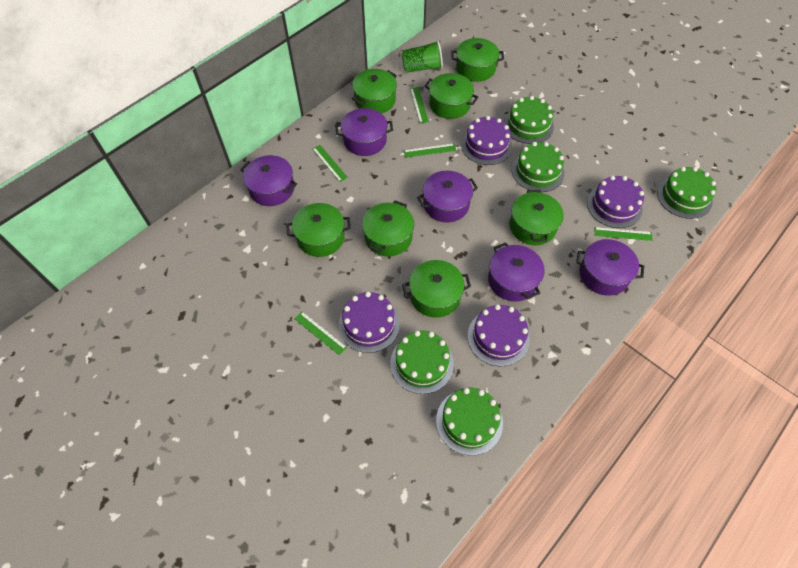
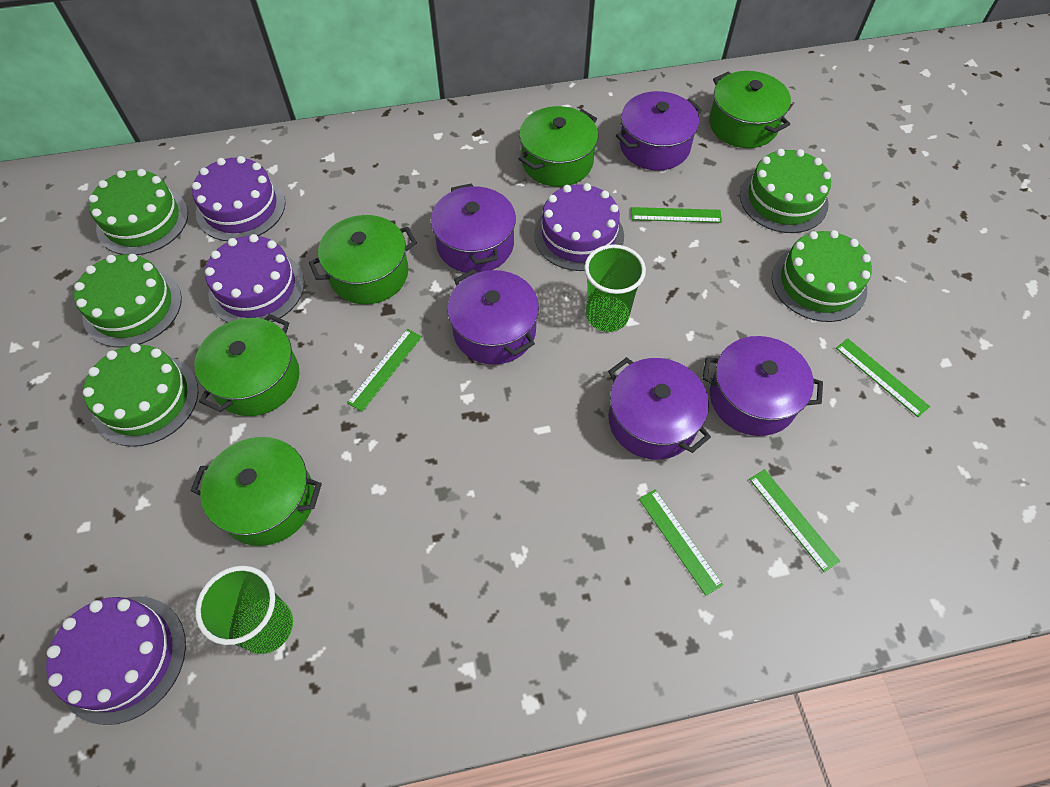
green cup: 1 -> 2
green pot: 7 -> 5

